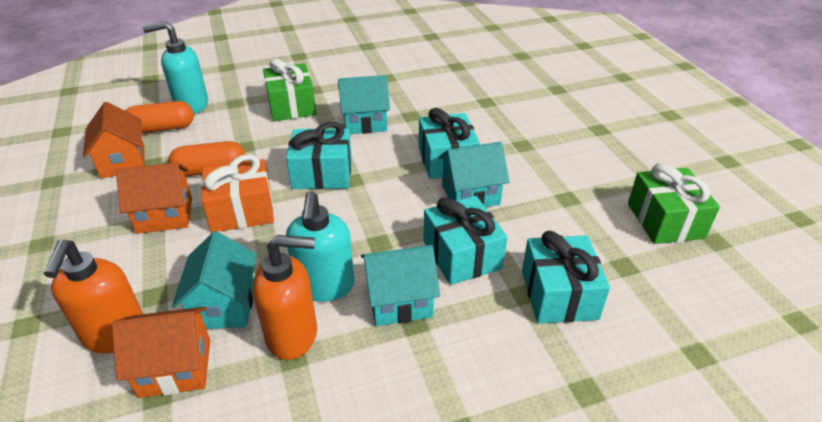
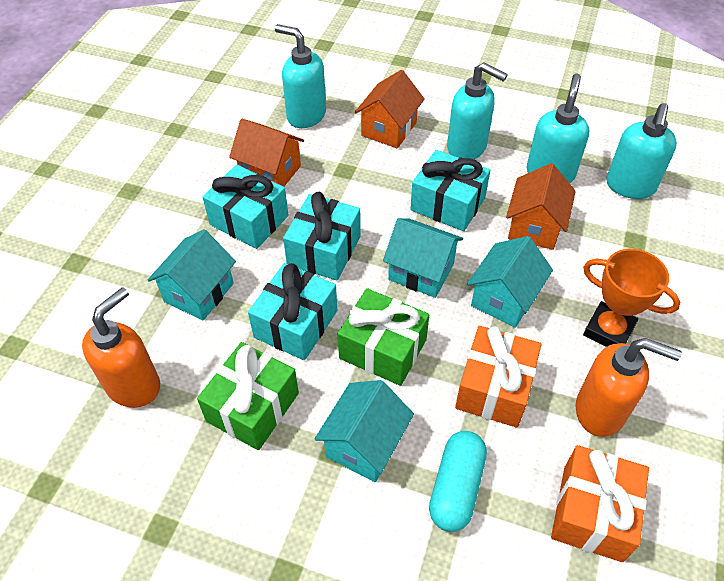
orange capsule: 2 -> 0
orange gift: 1 -> 2
orange trophy: 0 -> 1
turquoise capsule: 0 -> 1
turquoise soap dispenser: 2 -> 4

